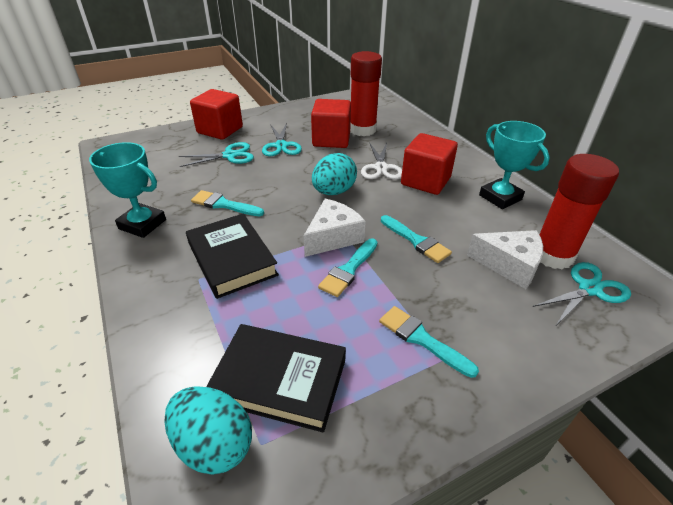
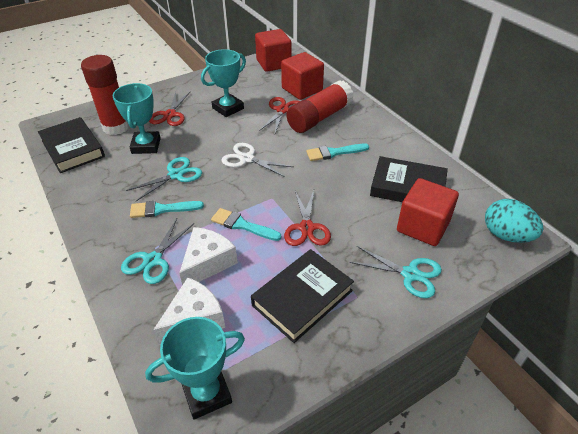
black book: 2 -> 3
red scissors: 0 -> 3
turquoise brush: 4 -> 3
turquoise egg: 2 -> 1
turquoise trophy: 2 -> 3

